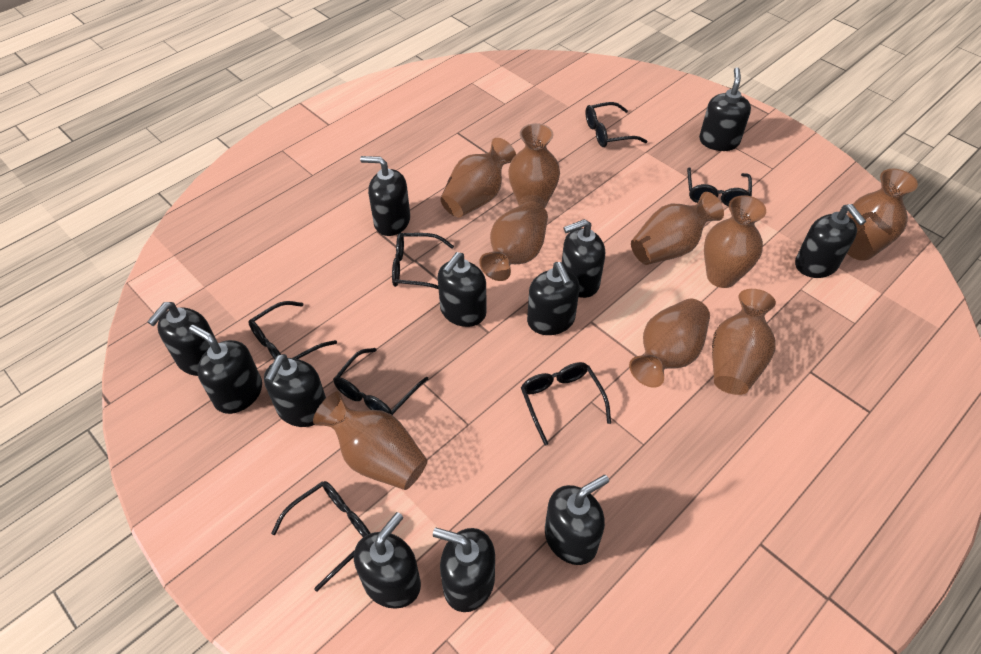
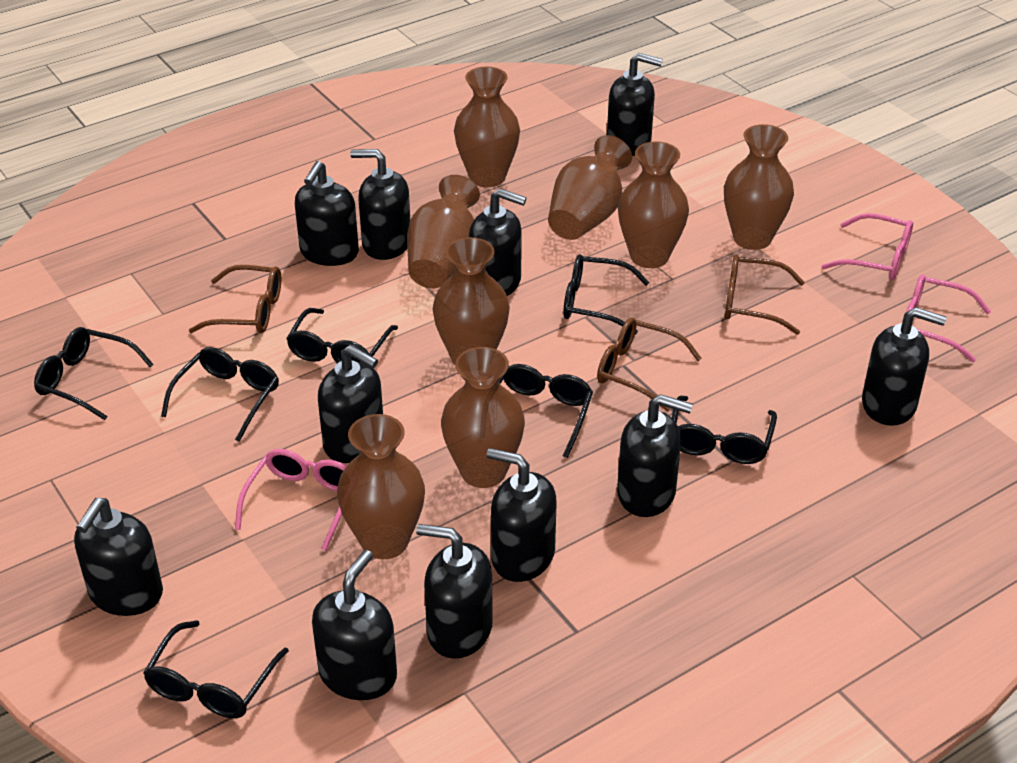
black soap dispenser: 12 -> 11
brown glasses: 0 -> 3
brown vase: 9 -> 8
pink glasses: 0 -> 3

